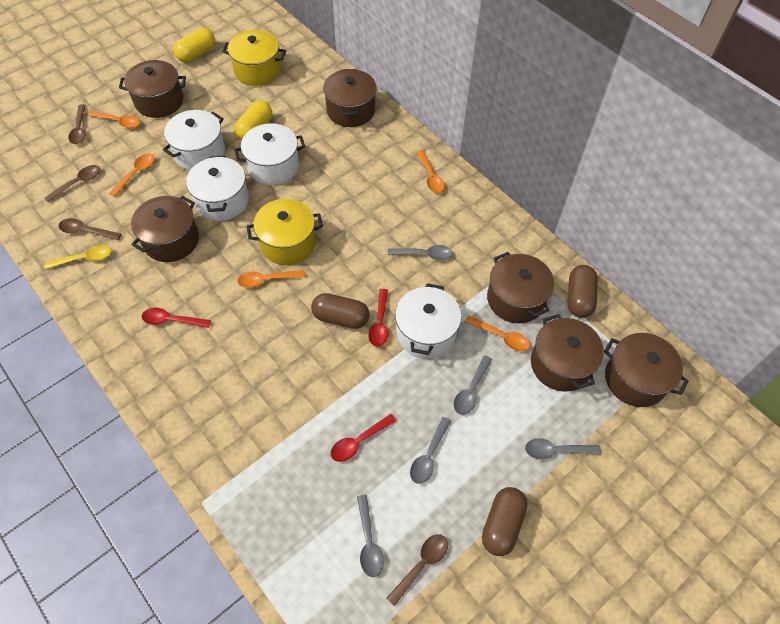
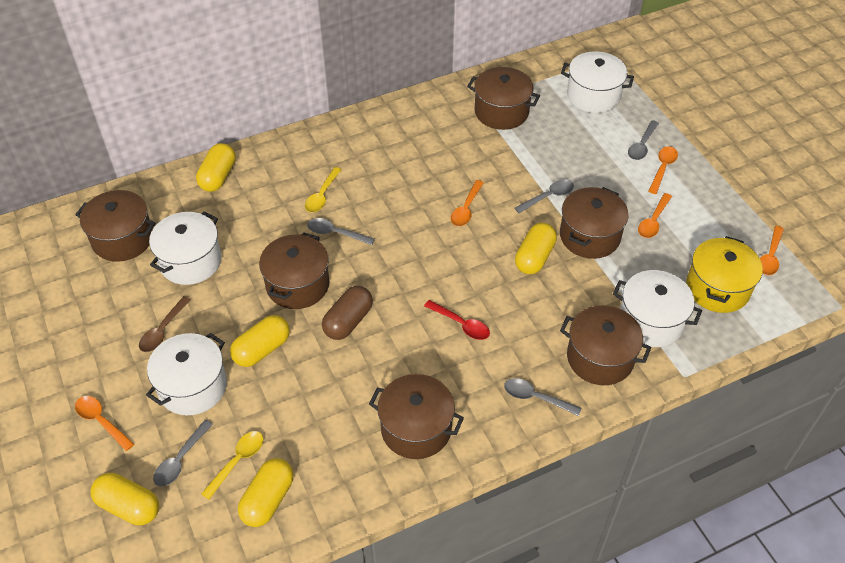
brown capsule: 3 -> 1
brown spoon: 4 -> 1
red spoon: 3 -> 1
yellow capsule: 2 -> 5
yellow pot: 2 -> 1
yellow spoon: 1 -> 2

